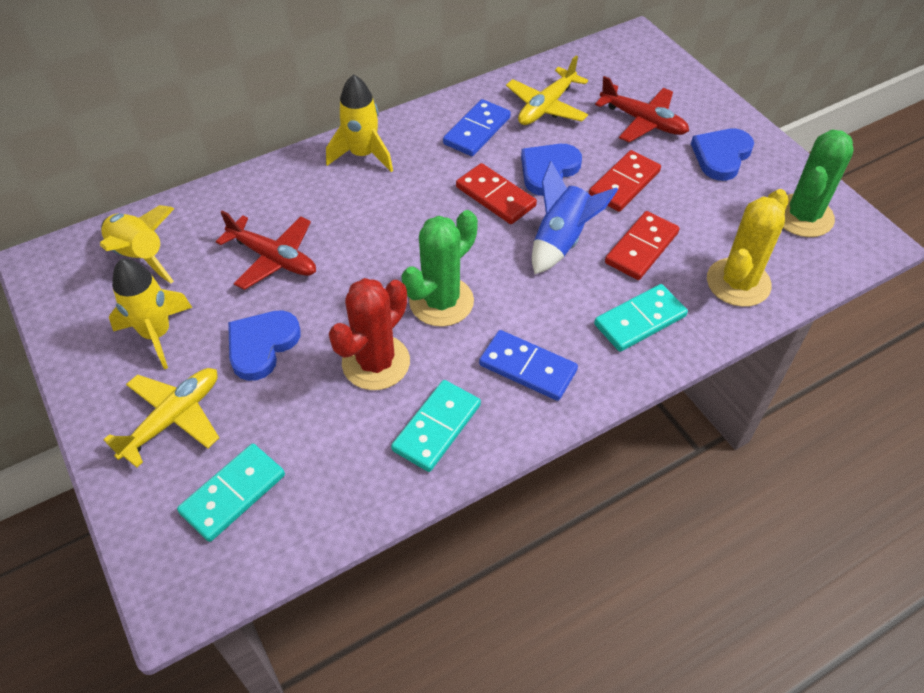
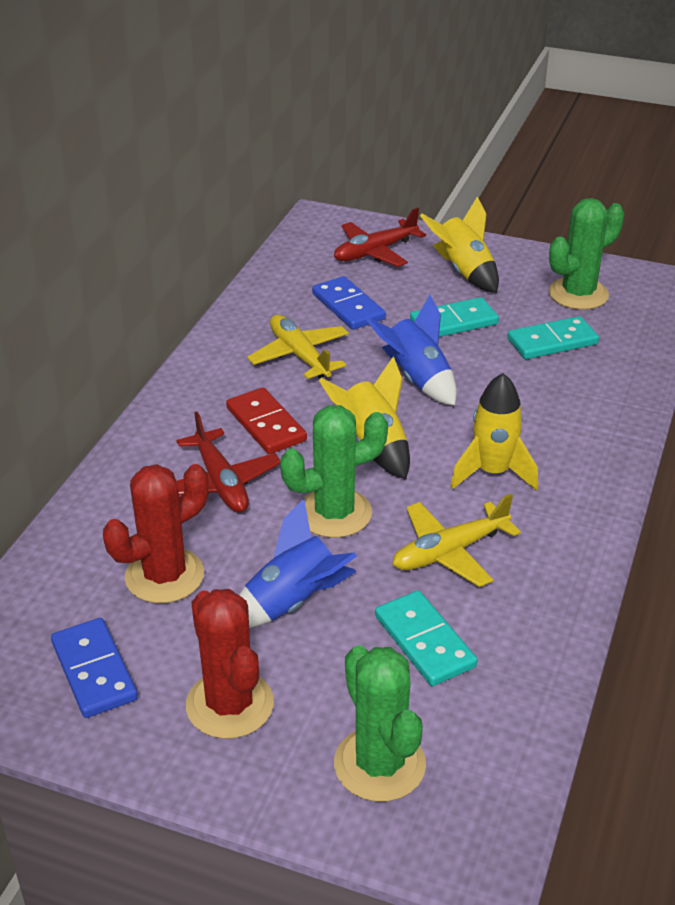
blue heart: 3 -> 0
blue rocket: 1 -> 2
green cactus: 2 -> 3
red cactus: 1 -> 2
red domino: 3 -> 1
yellow cactus: 1 -> 0

